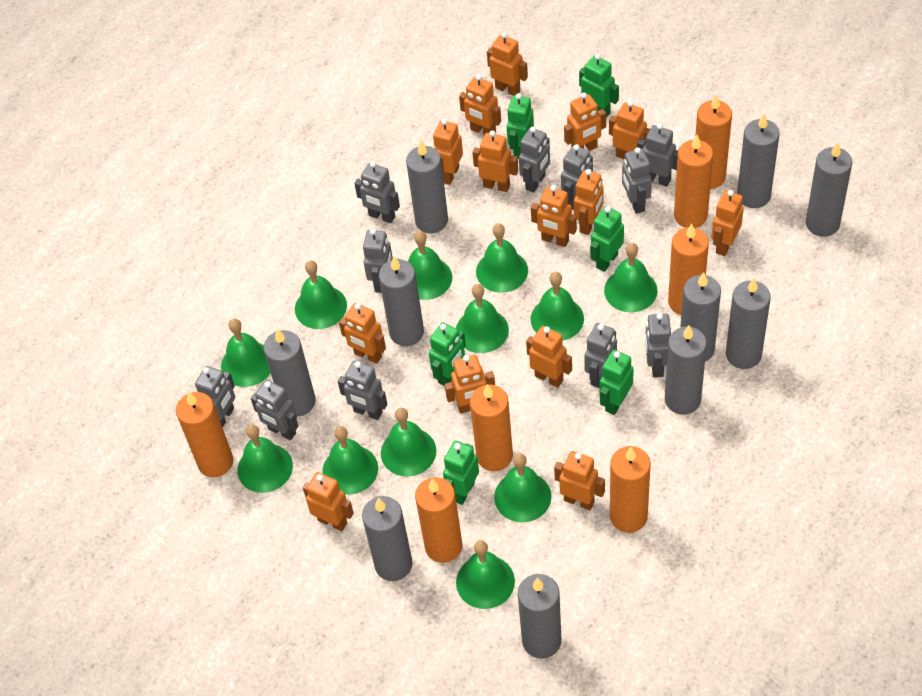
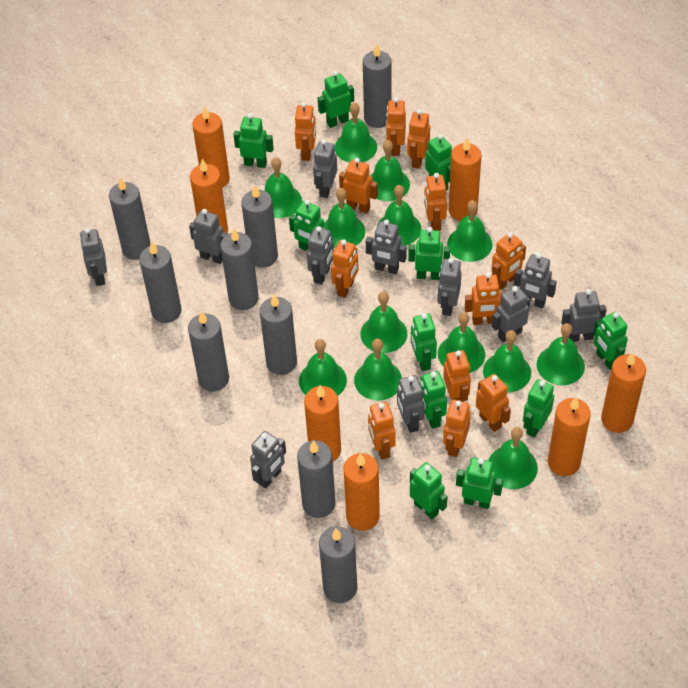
green bell: 12 -> 13
green robot: 6 -> 11
grey candle: 10 -> 9
orange robot: 14 -> 12

